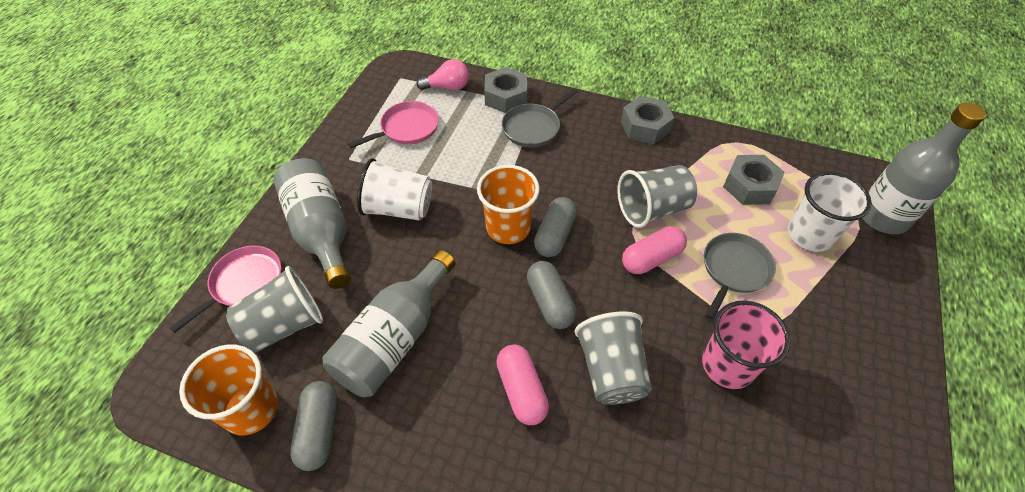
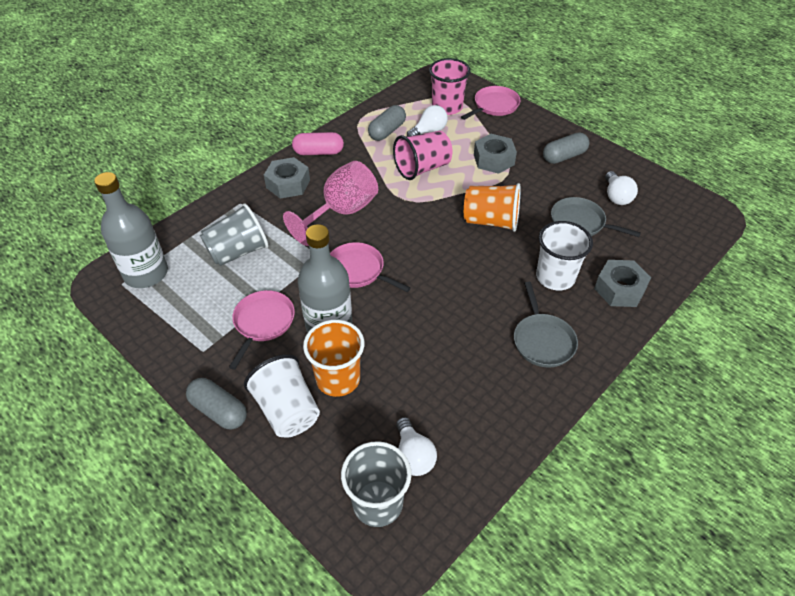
grey bottle: 3 -> 2
grey cup: 3 -> 2
pink capsule: 2 -> 1
pink cup: 1 -> 2
pink goblet: 0 -> 1
pink light bulb: 1 -> 0
pink pan: 2 -> 3
white light bulb: 0 -> 3

